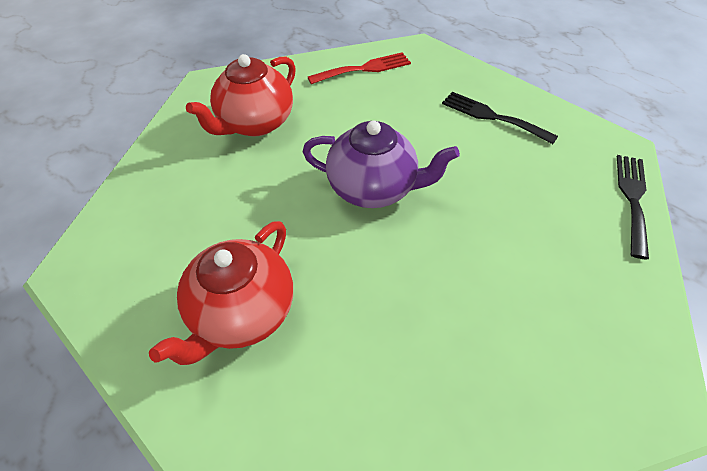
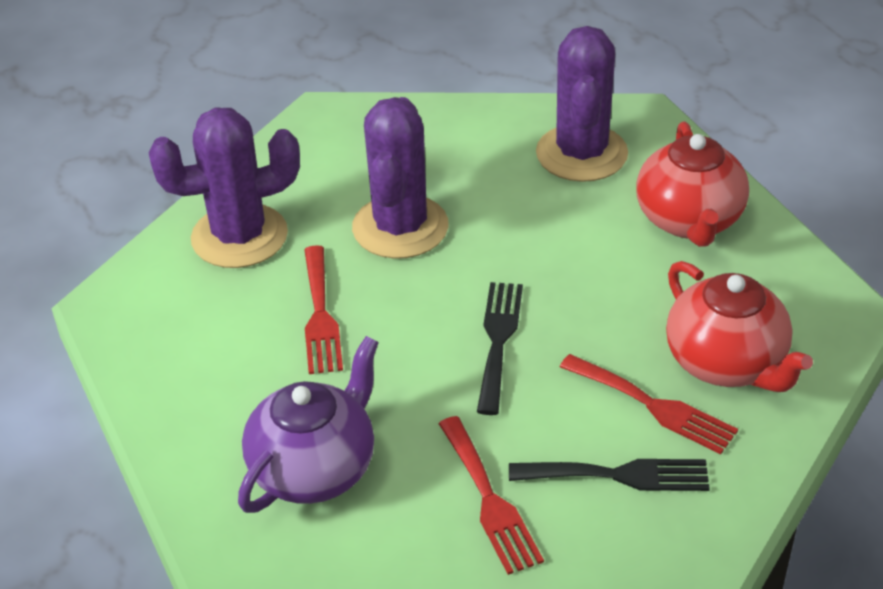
purple cactus: 0 -> 3
red fork: 1 -> 3

